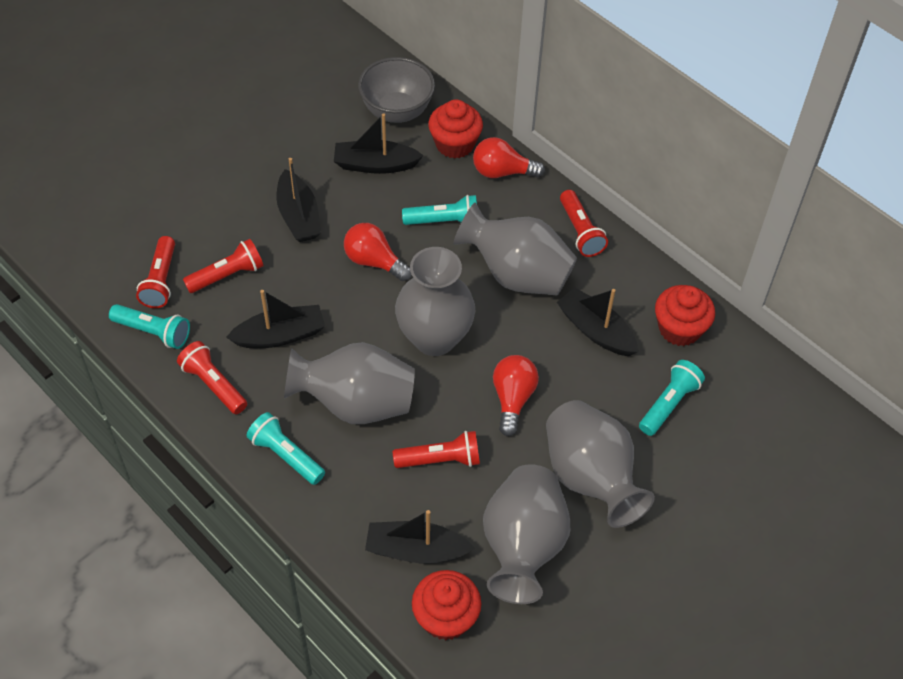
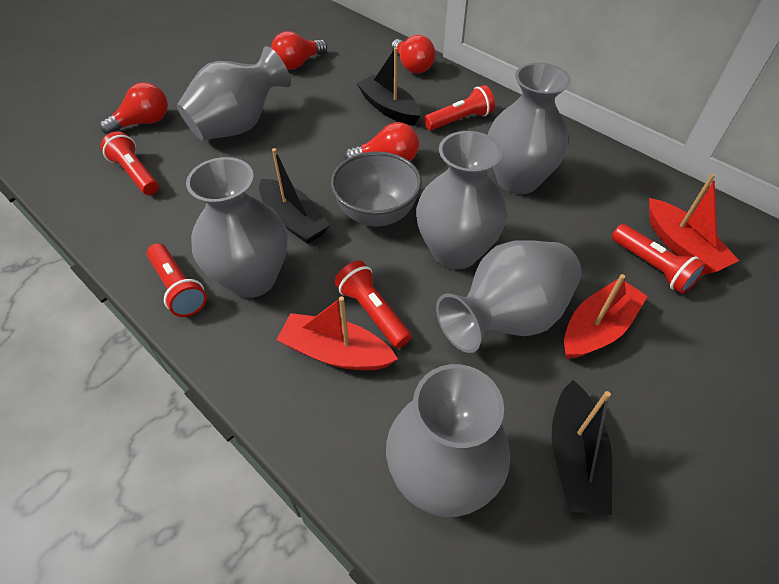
black boat: 5 -> 3
grey vase: 5 -> 6
red boat: 0 -> 3
red cupcake: 3 -> 0
red light bulb: 3 -> 4
turquoise flashlight: 4 -> 0

